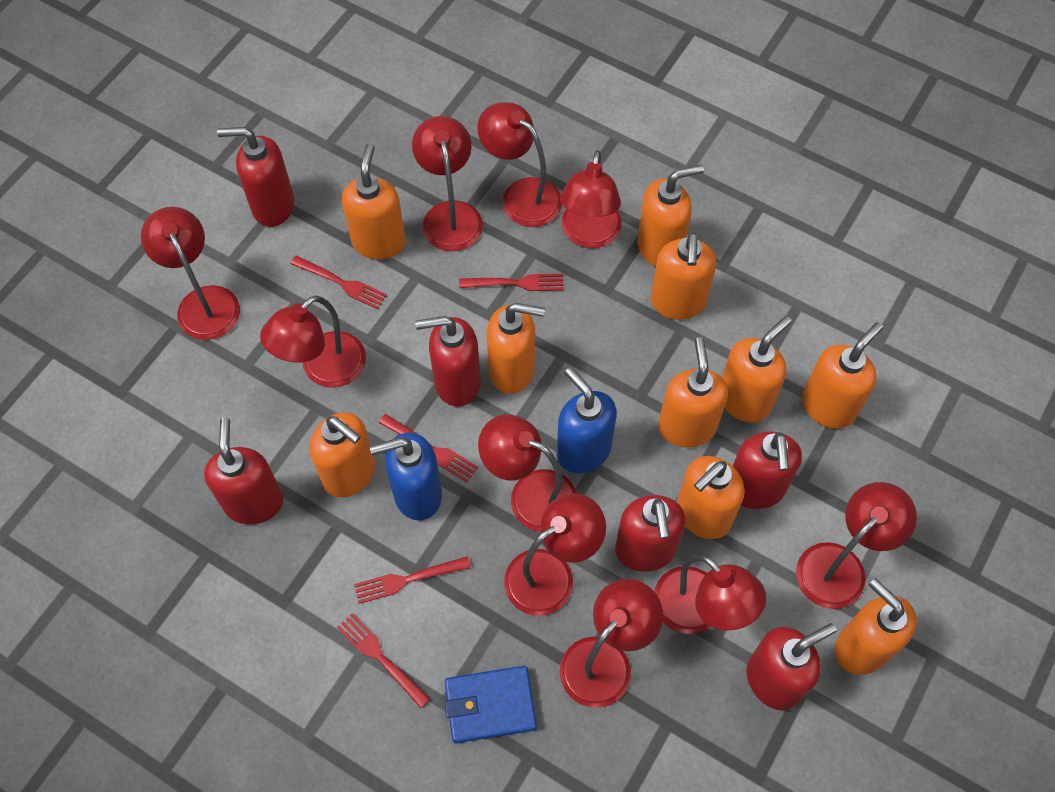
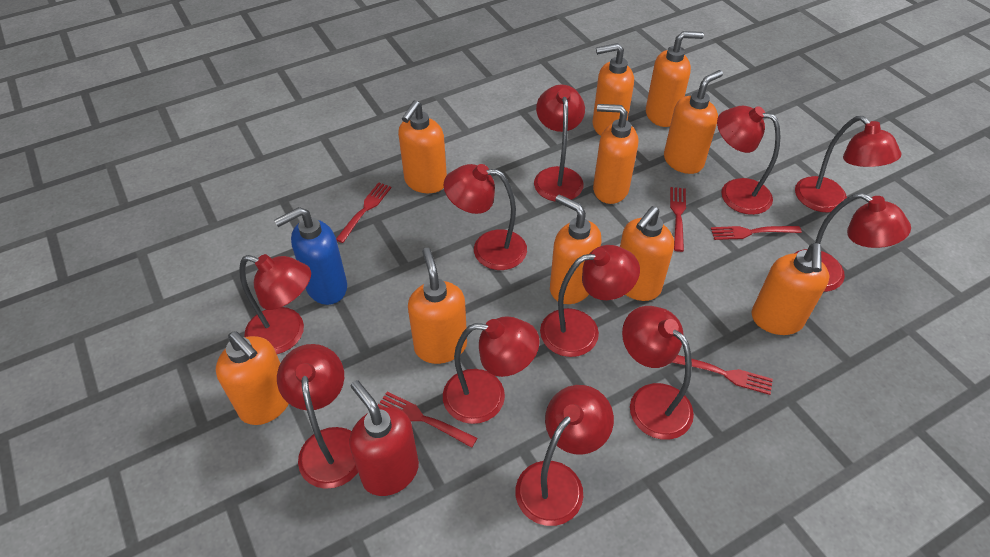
blue soap dispenser: 2 -> 1
blue wallet: 1 -> 0
red lamp: 10 -> 11
red soap dispenser: 6 -> 1

